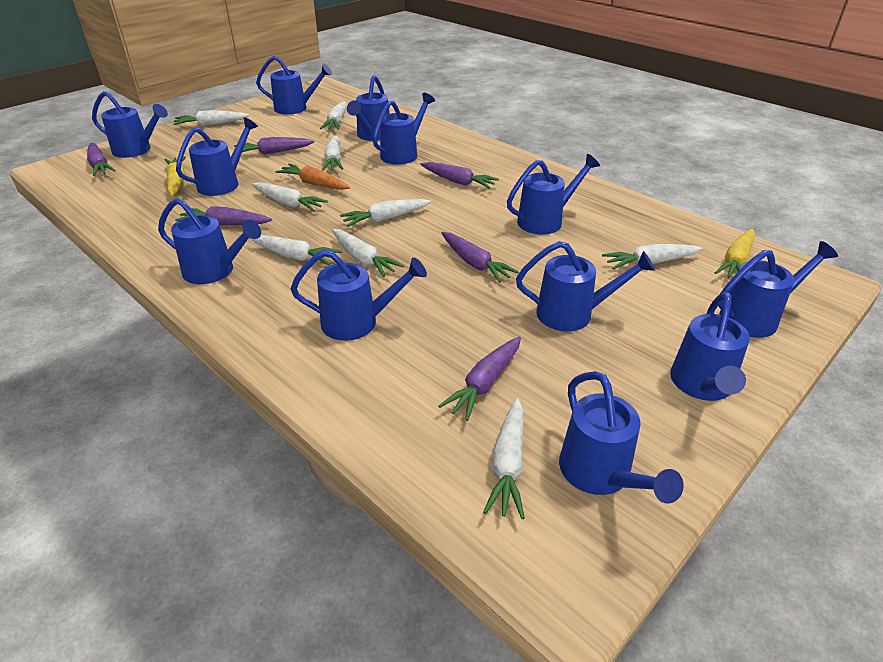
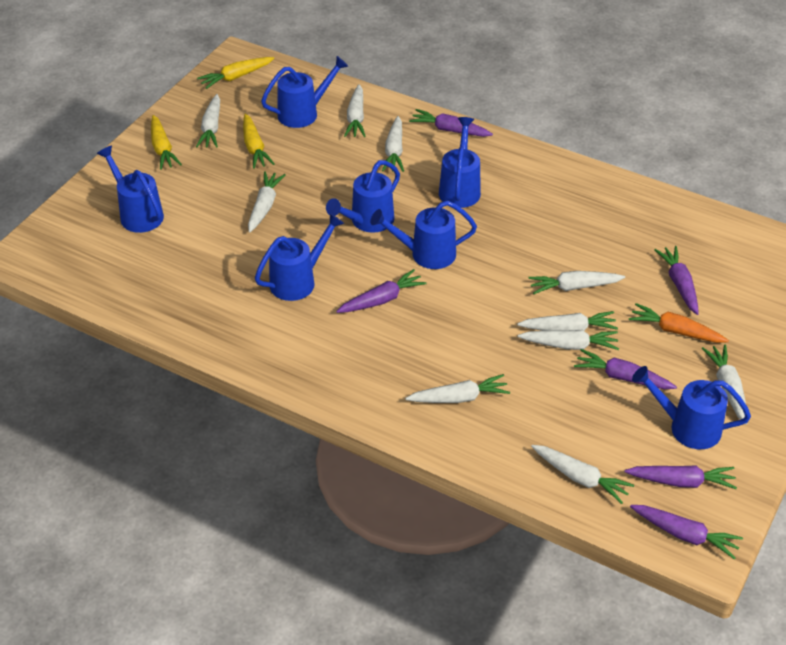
blue watering can: 12 -> 7
white carrot: 9 -> 10
yellow carrot: 2 -> 3

